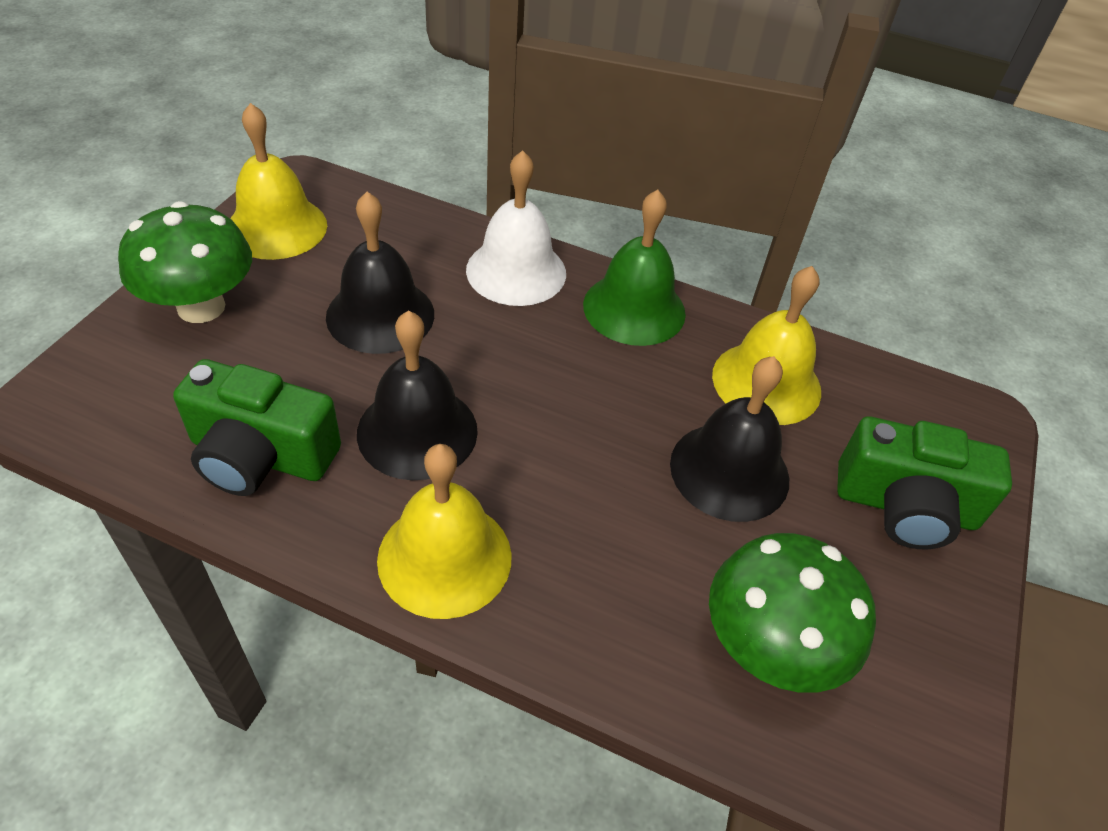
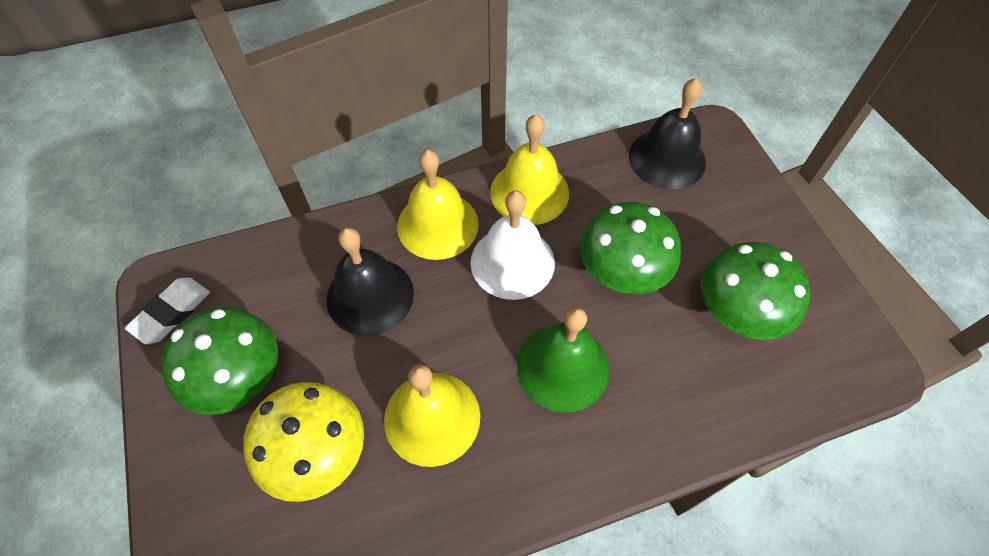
black bell: 3 -> 2
green camera: 2 -> 0
green mushroom: 2 -> 3
white eraser: 0 -> 1
yellow mushroom: 0 -> 1

